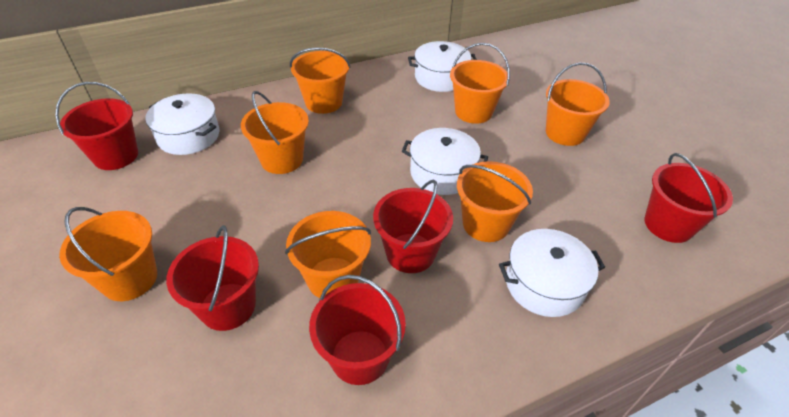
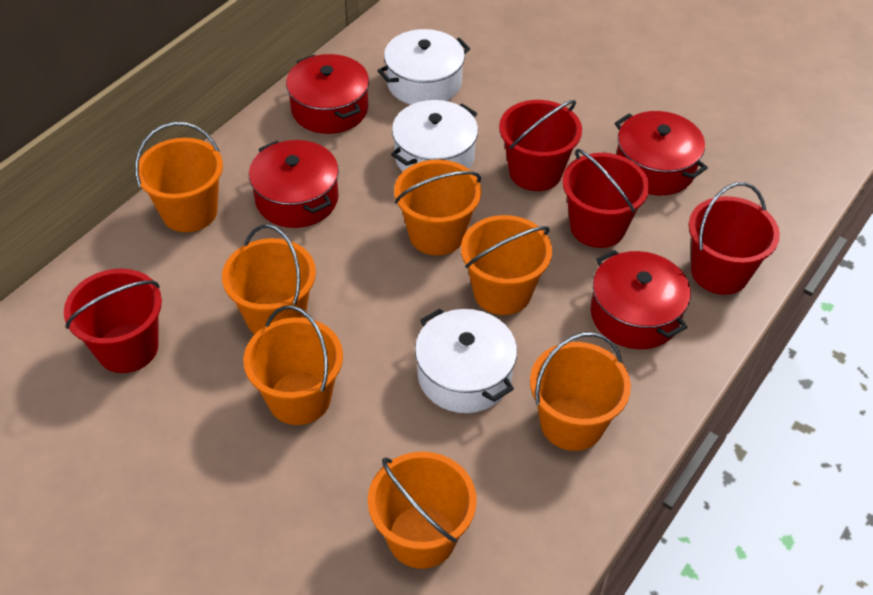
red bucket: 5 -> 4
red pot: 0 -> 4
white pot: 4 -> 3

